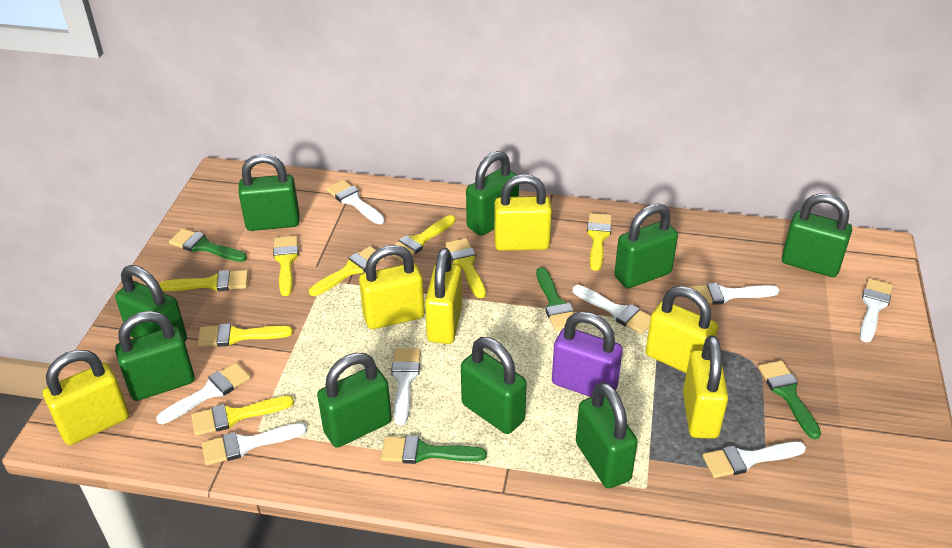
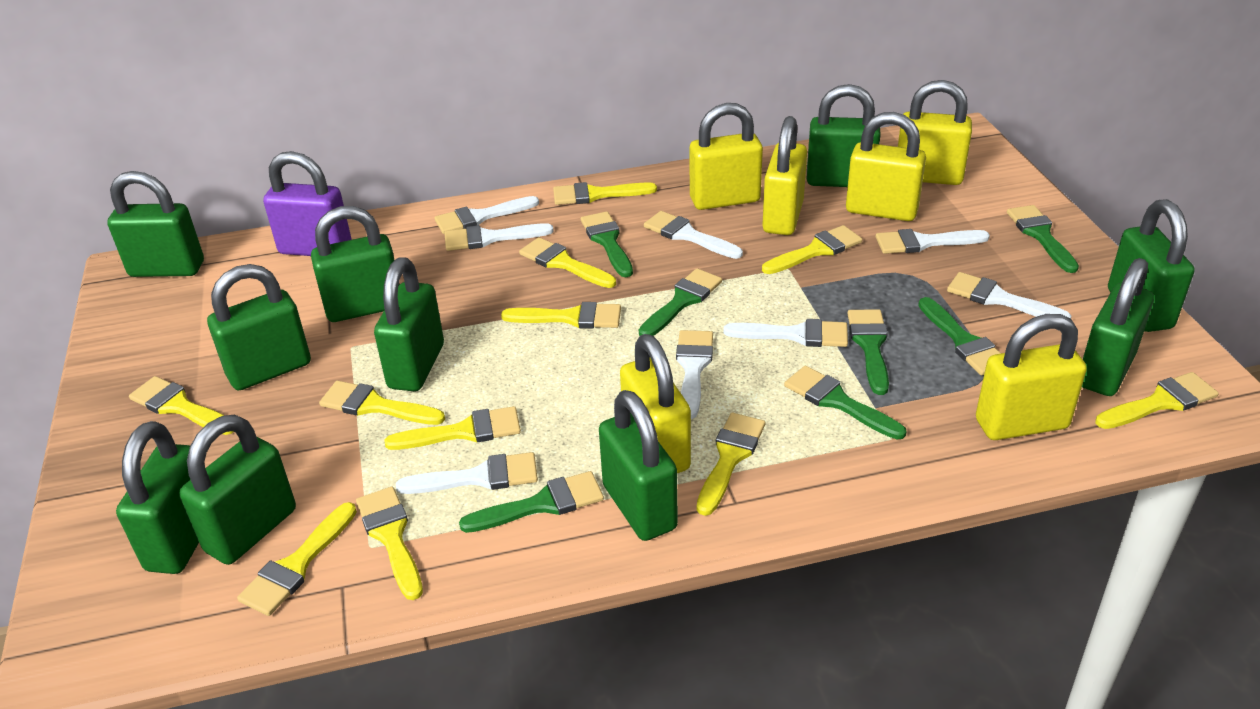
green brush: 4 -> 7
green padlock: 9 -> 10
yellow brush: 8 -> 11

